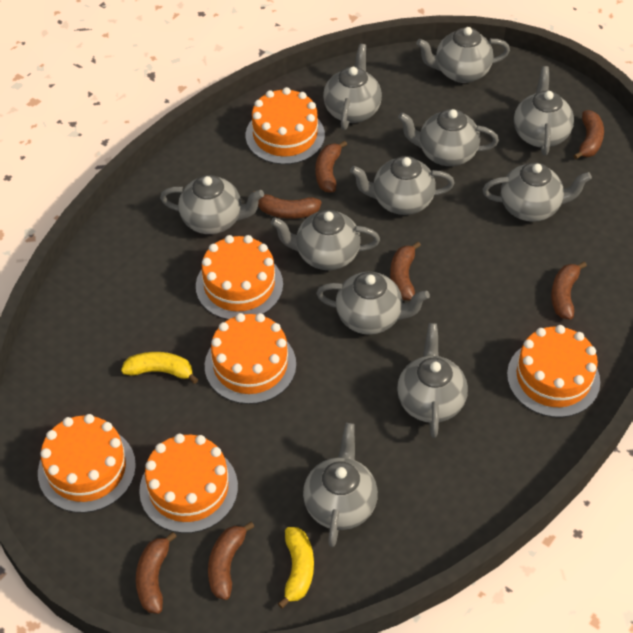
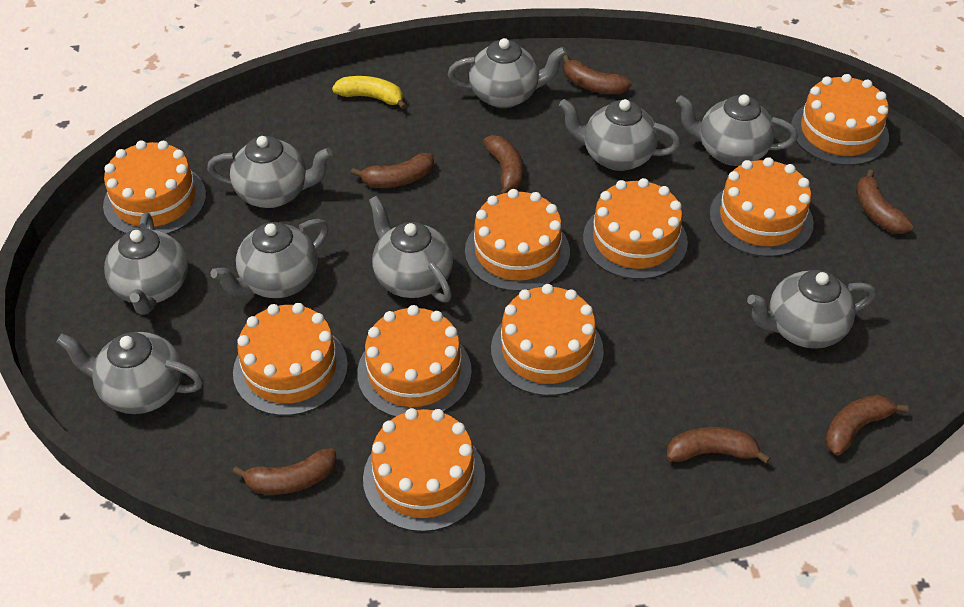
grey teapot: 11 -> 9
orange cake: 6 -> 9
yellow banana: 2 -> 1

